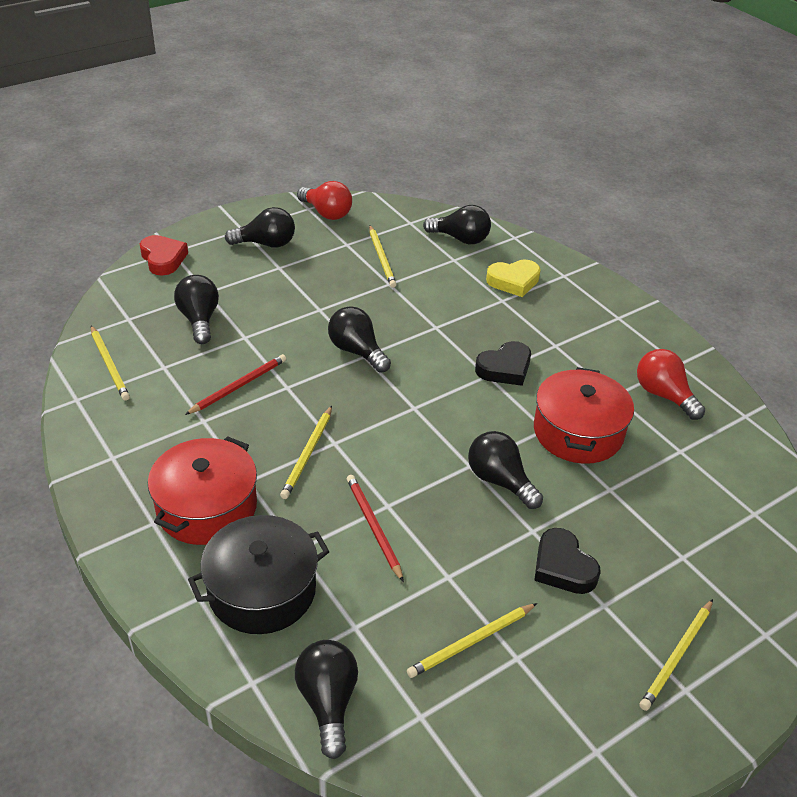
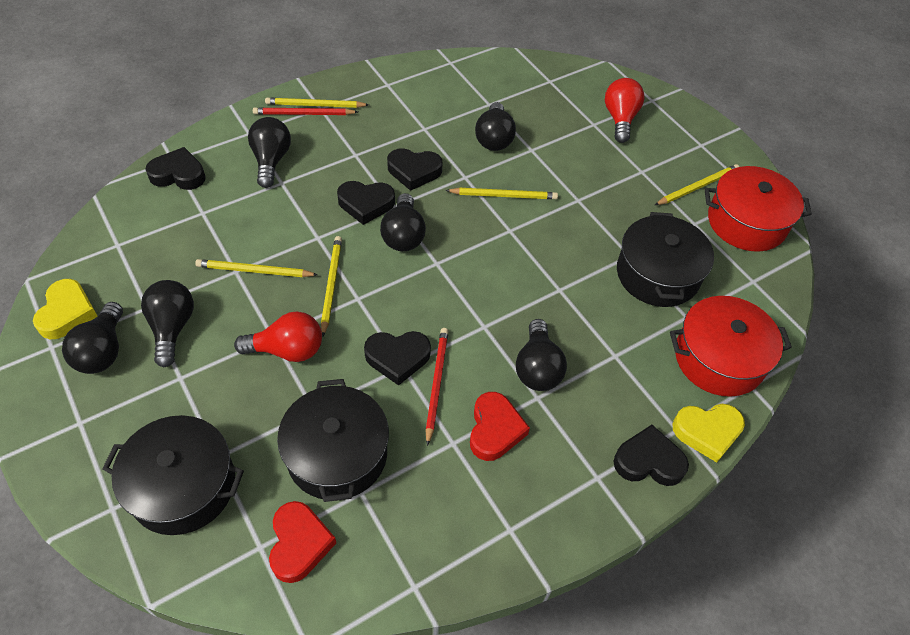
black heart: 2 -> 5
black pot: 1 -> 3
red heart: 1 -> 2
yellow heart: 1 -> 2

